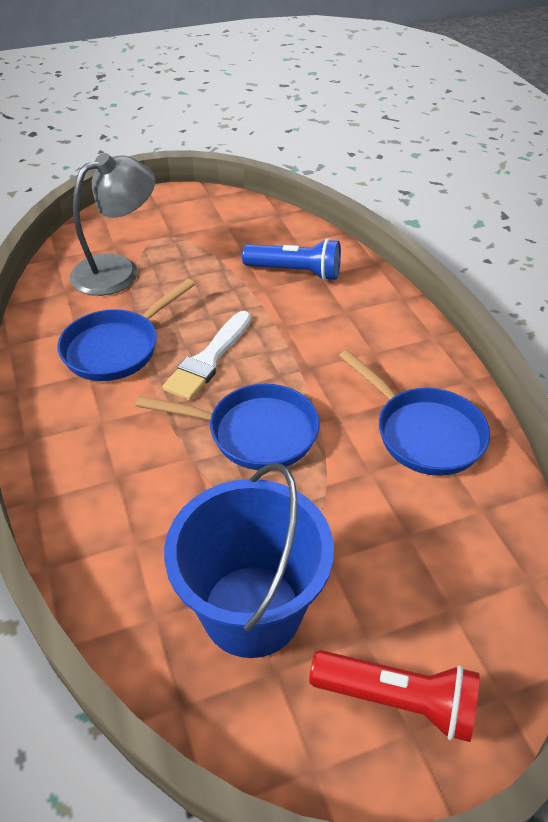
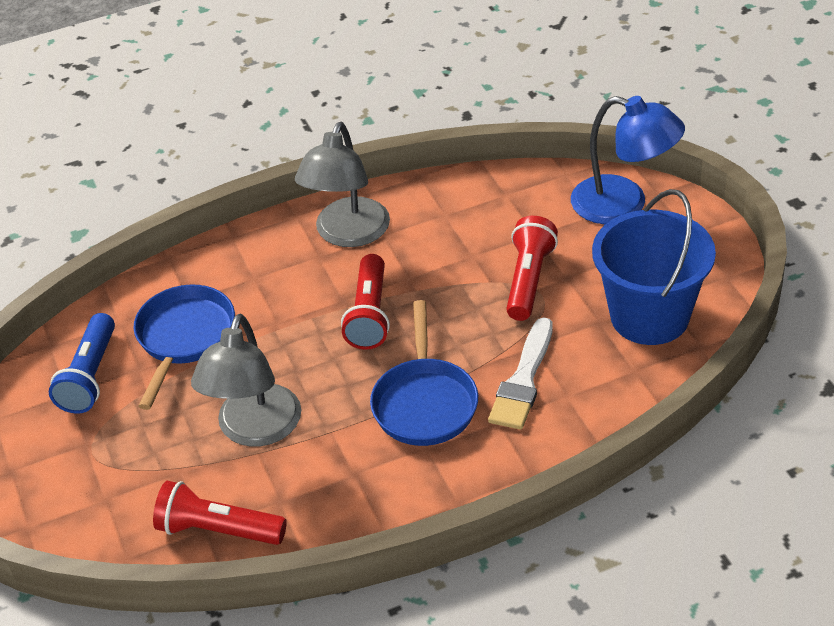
blue lamp: 0 -> 1
blue pan: 3 -> 2
grey lamp: 1 -> 2
red flashlight: 1 -> 3

